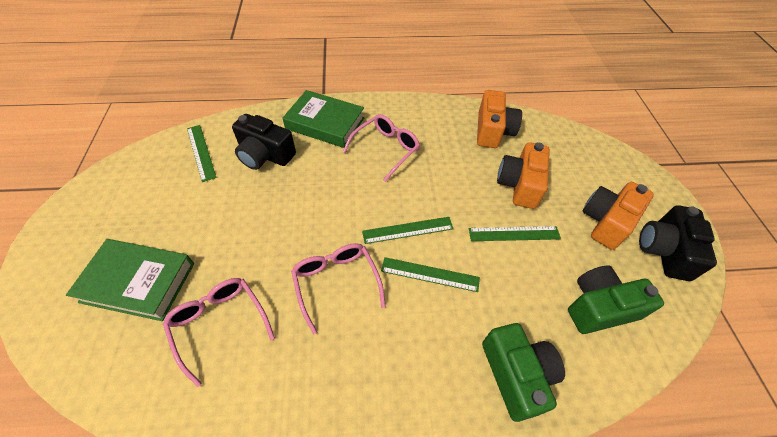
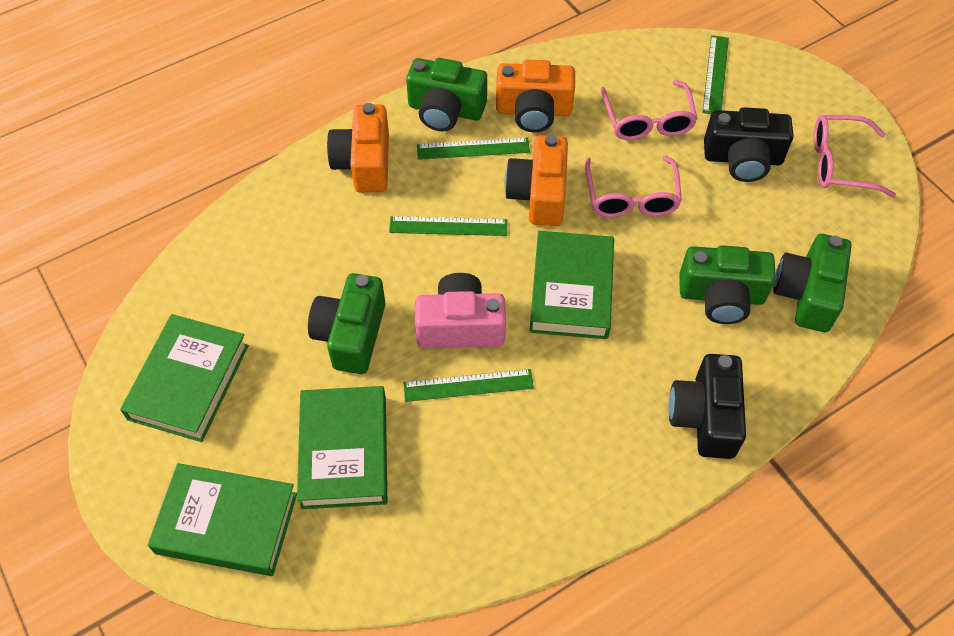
green book: 2 -> 4
green camera: 2 -> 4
pink camera: 0 -> 1

